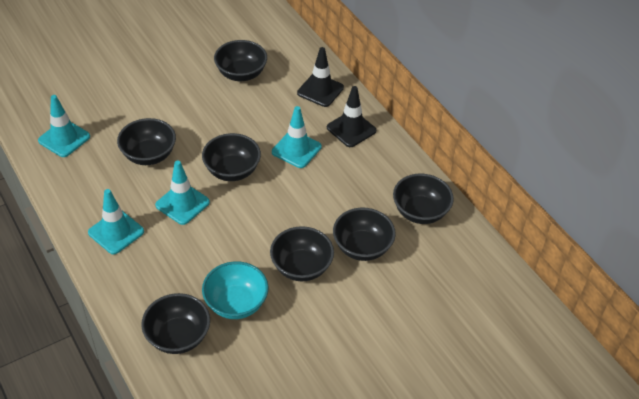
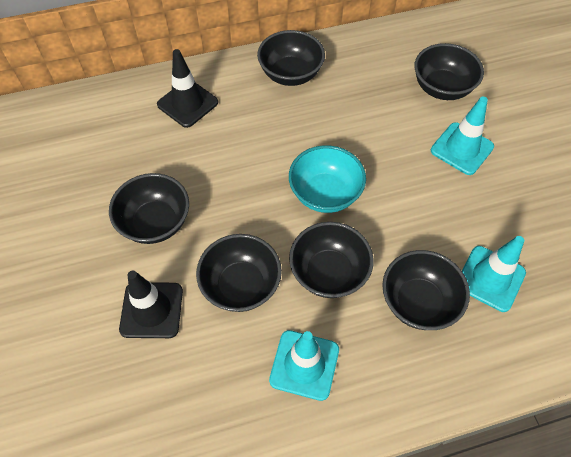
black bowl: 7 -> 6
turquoise traffic cone: 4 -> 3

